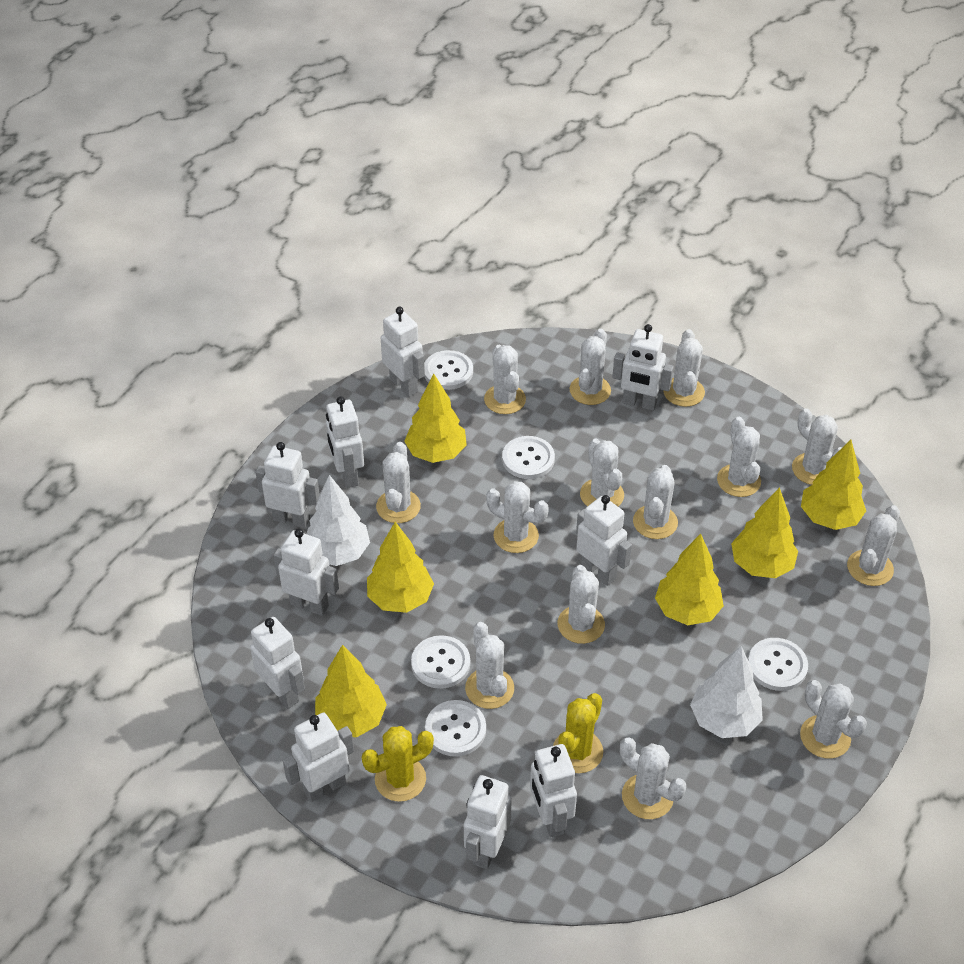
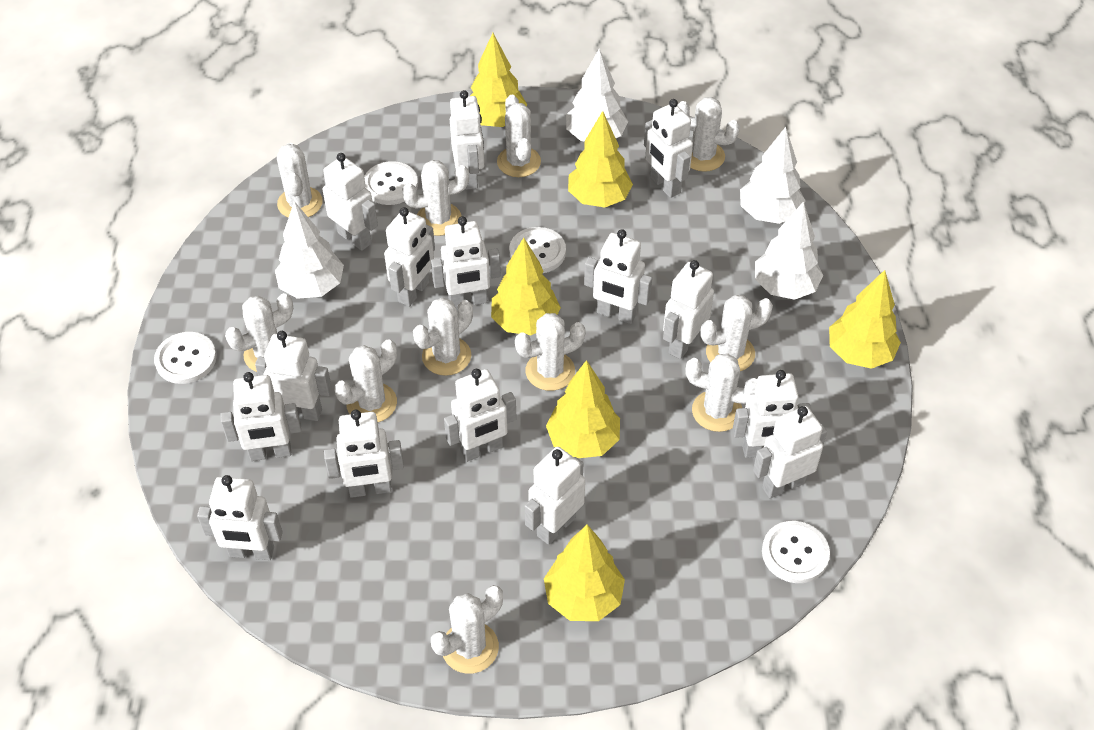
white button: 5 -> 4
white cactus: 14 -> 11
white robot: 10 -> 15
white tree: 2 -> 4
yellow cactus: 2 -> 0

